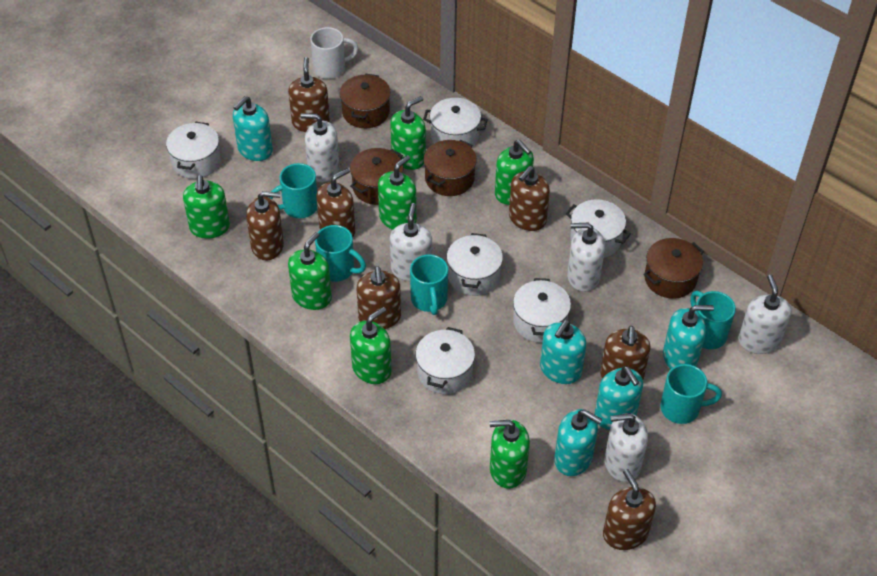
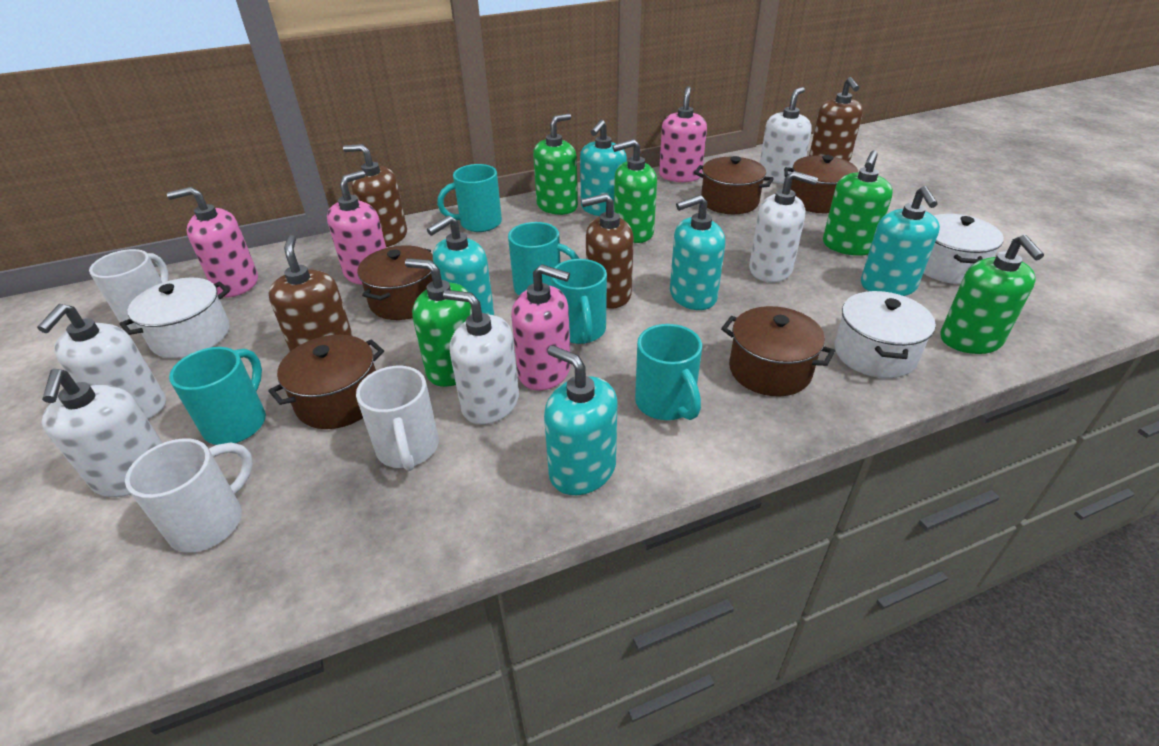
brown pot: 4 -> 5
brown soap dispenser: 7 -> 4
green soap dispenser: 7 -> 5
pink soap dispenser: 0 -> 4
white mug: 1 -> 3
white pot: 6 -> 3

